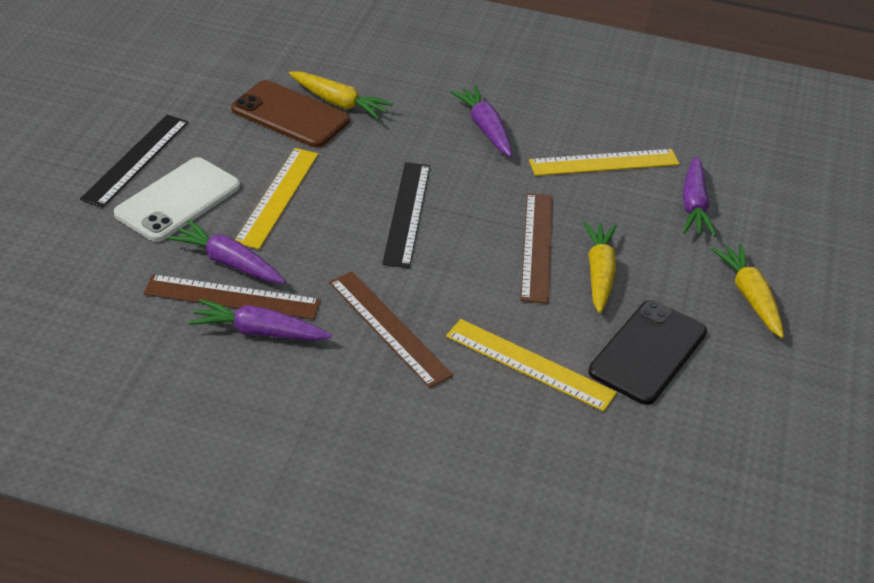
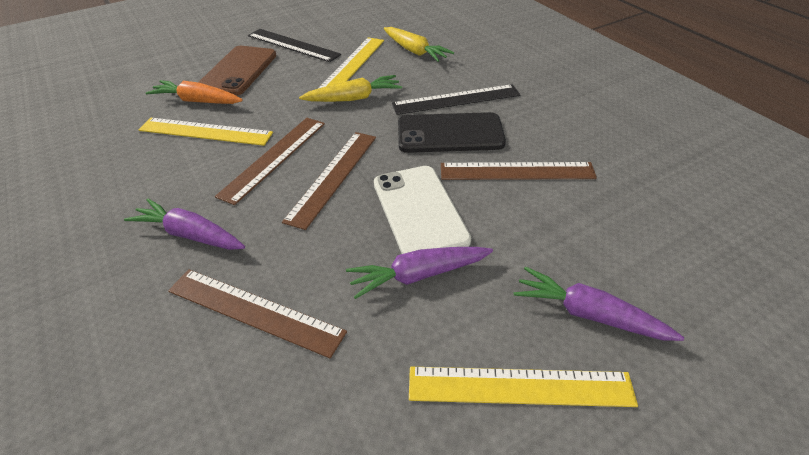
brown ruler: 3 -> 4
orange carrot: 0 -> 1
purple carrot: 4 -> 3
yellow carrot: 3 -> 2

